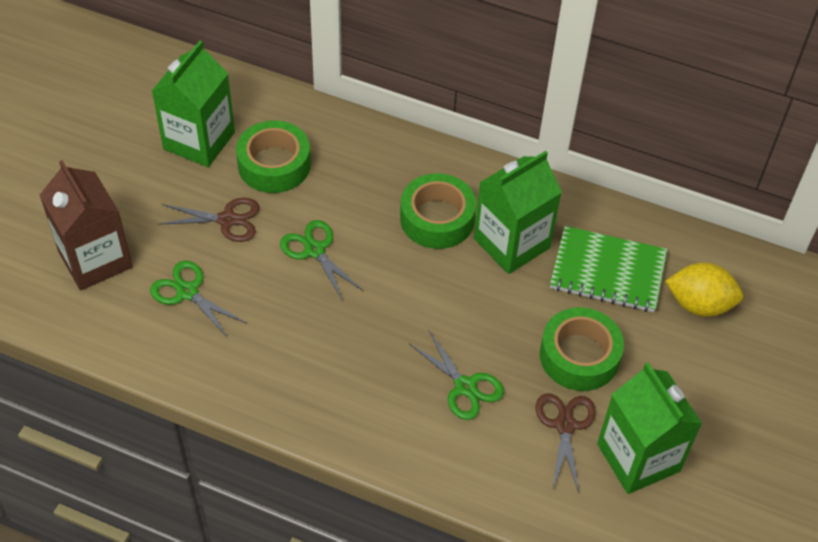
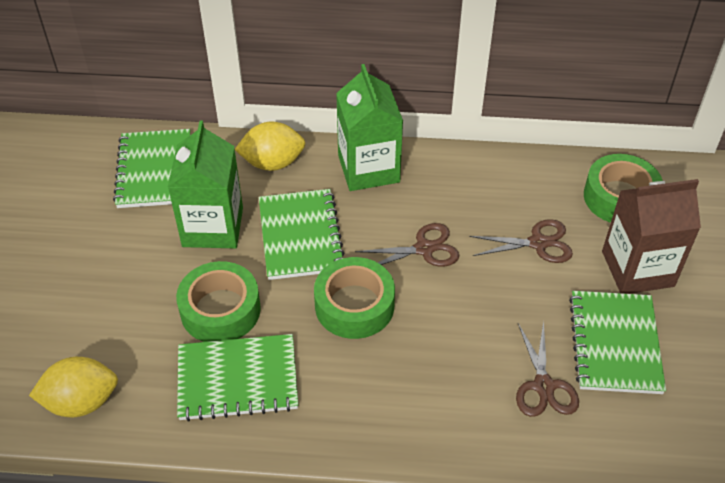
brown scissors: 2 -> 3
green carton: 3 -> 2
green notebook: 1 -> 4
green scissors: 3 -> 0
yellow lemon: 1 -> 2

